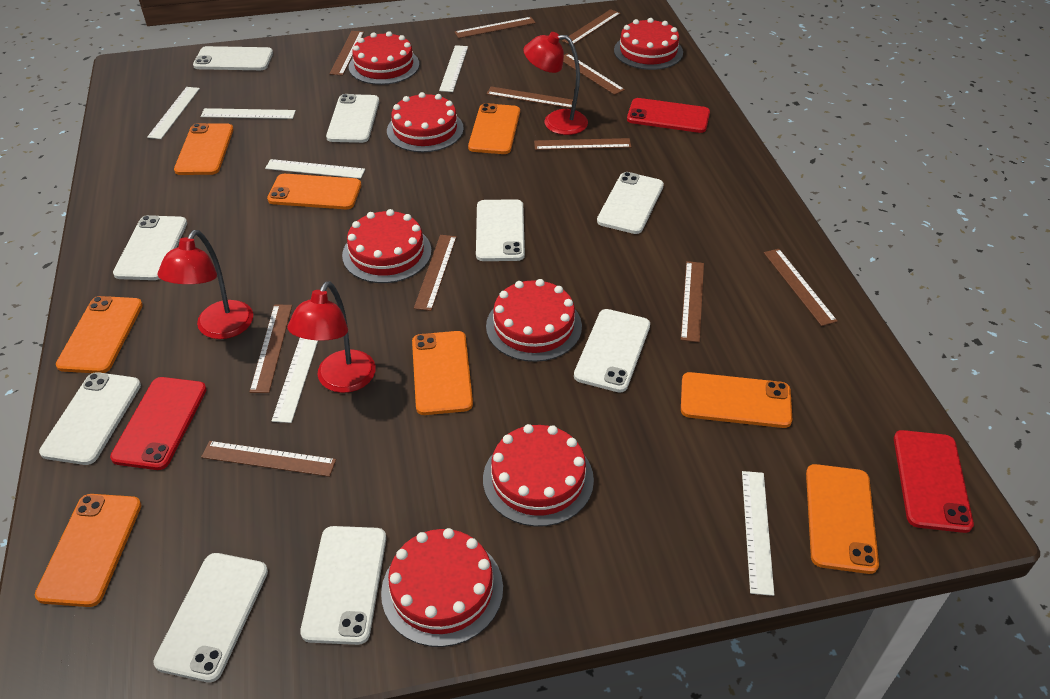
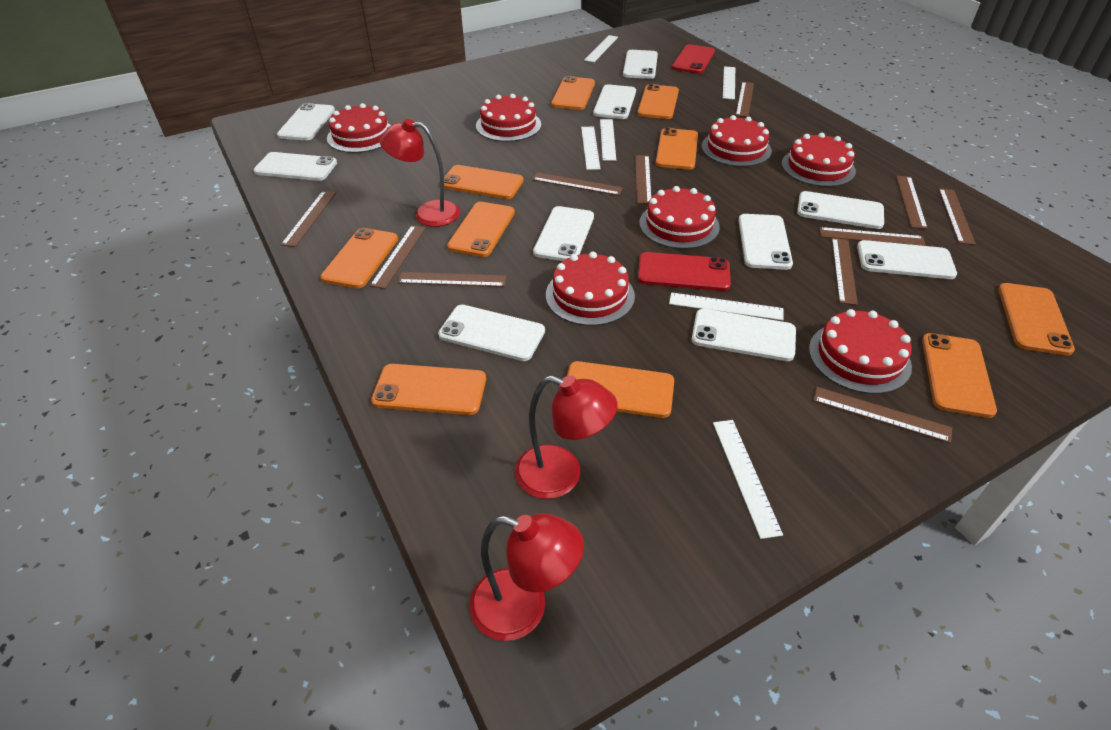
orange phone: 8 -> 10
red phone: 3 -> 2
white phone: 9 -> 10

